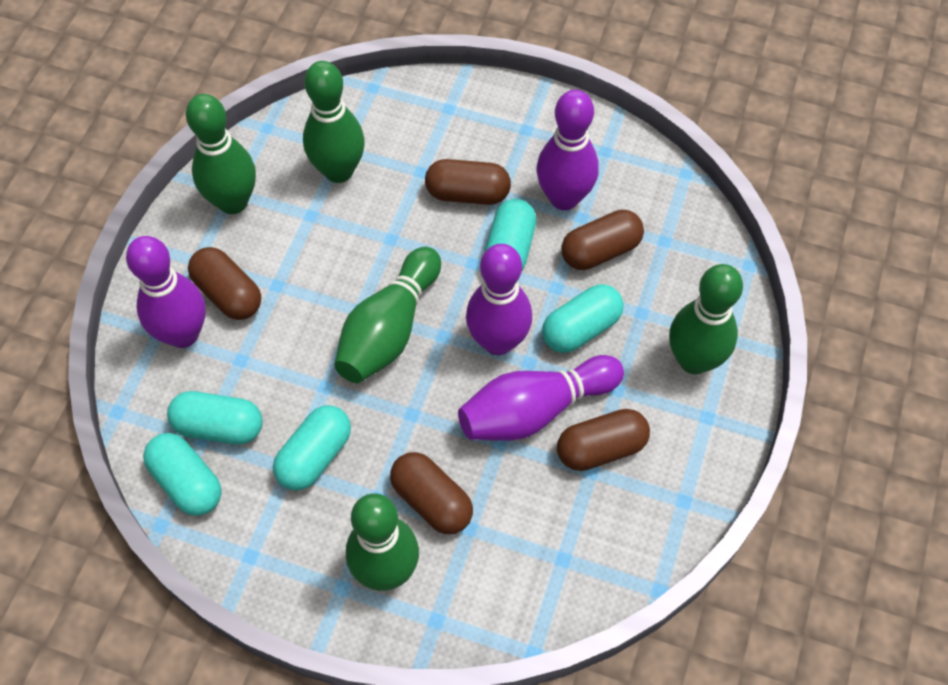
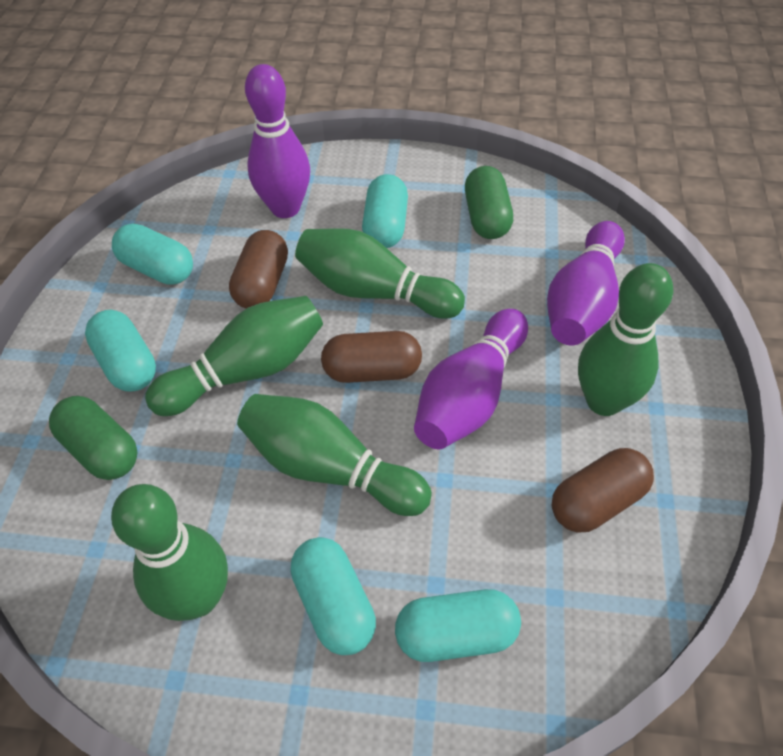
brown capsule: 5 -> 3
green capsule: 0 -> 2
purple bowling pin: 4 -> 3

